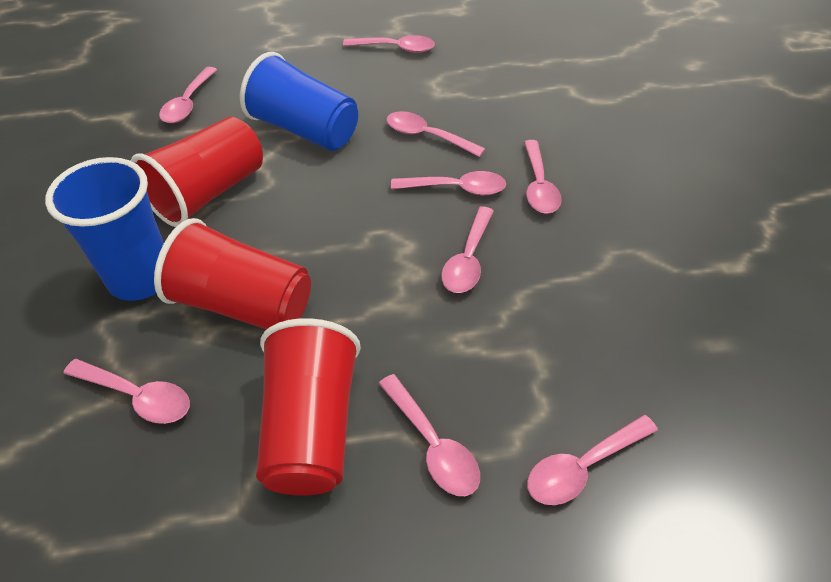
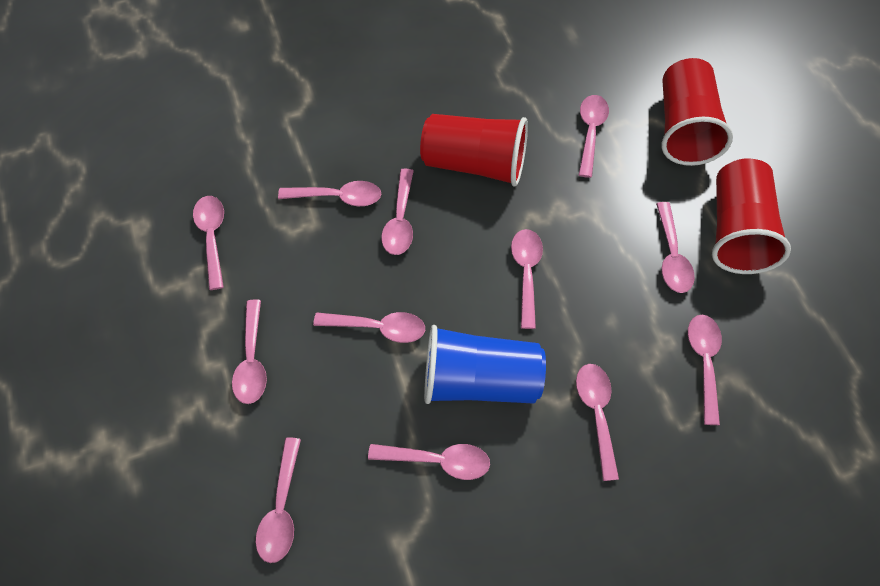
blue cup: 2 -> 1
pink spoon: 9 -> 12

